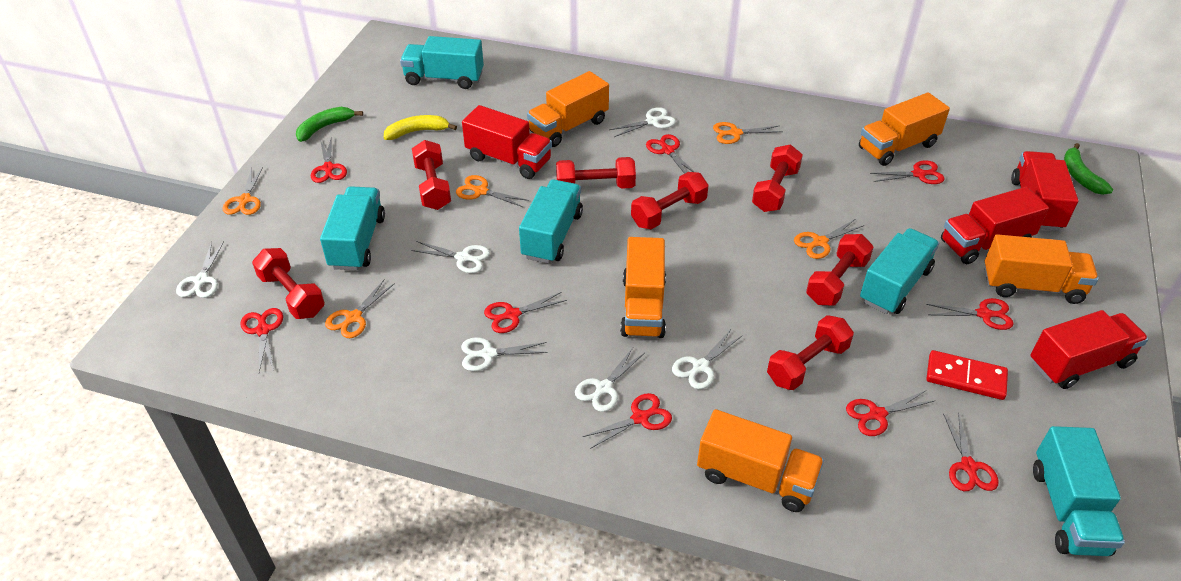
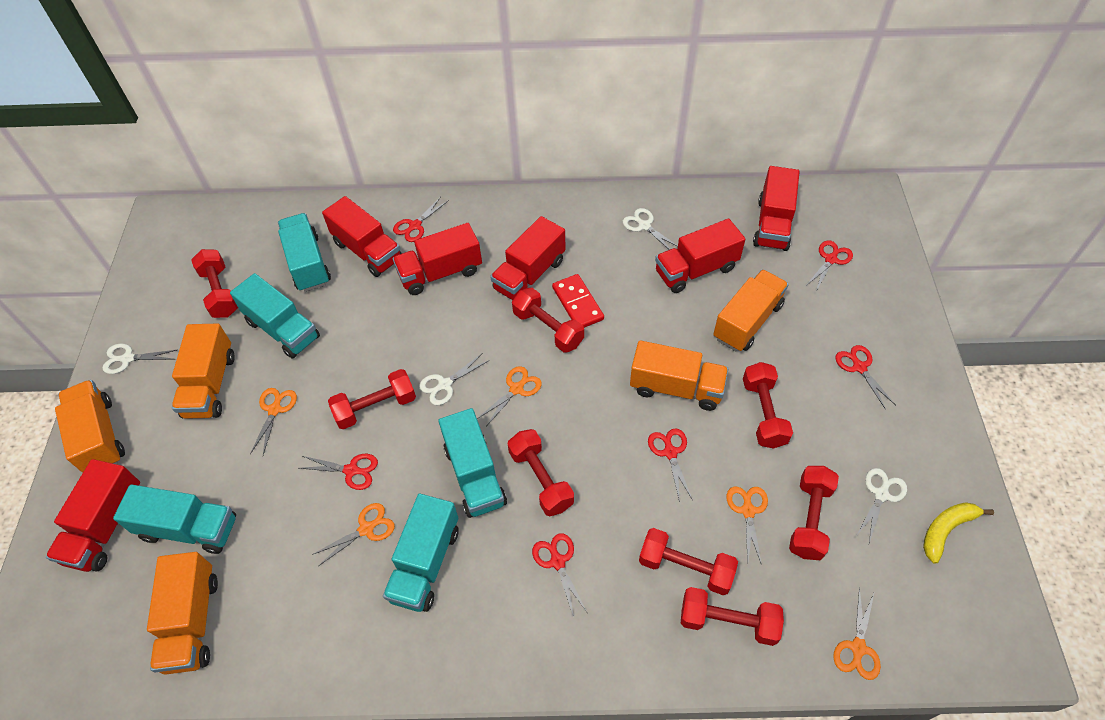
green banana: 2 -> 0
red dumbbell: 7 -> 8
red scissors: 9 -> 6
red truck: 4 -> 6
white scissors: 6 -> 4

